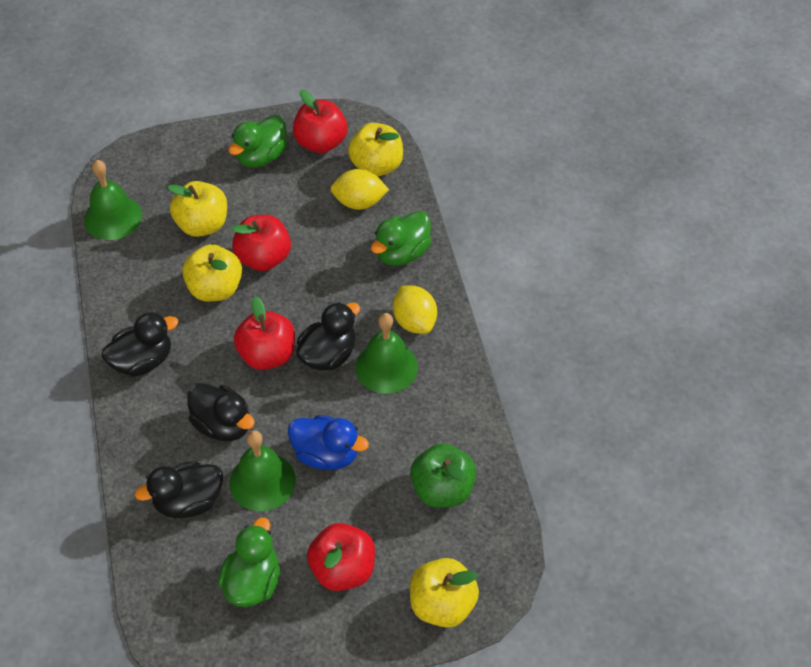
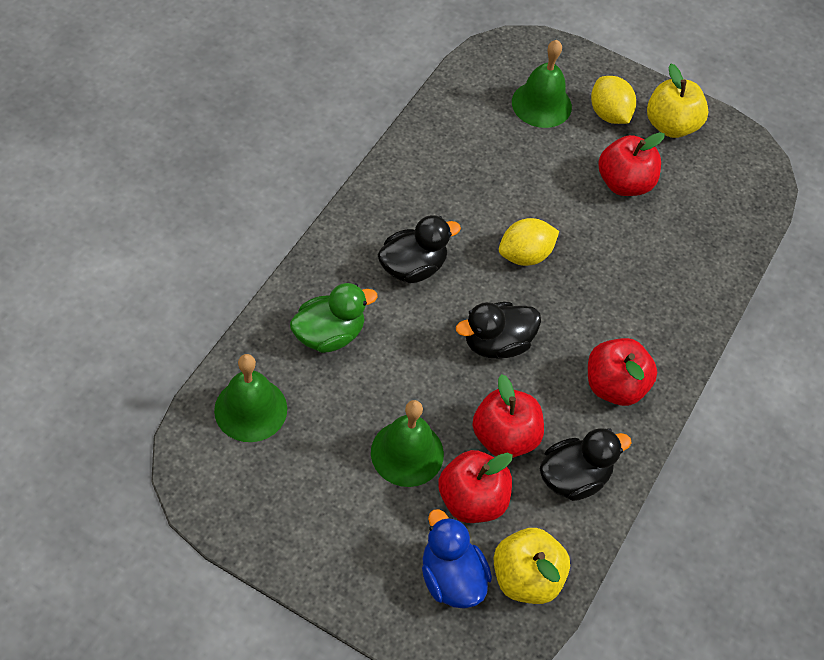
black duck: 4 -> 3
green apple: 1 -> 0
green duck: 3 -> 1
yellow apple: 4 -> 2

